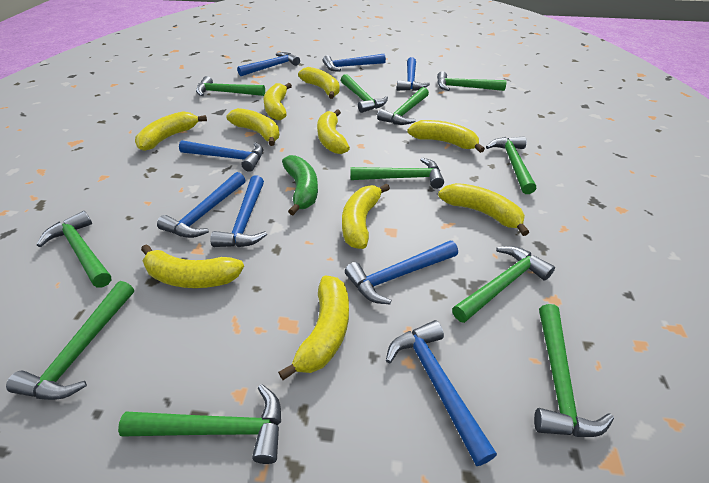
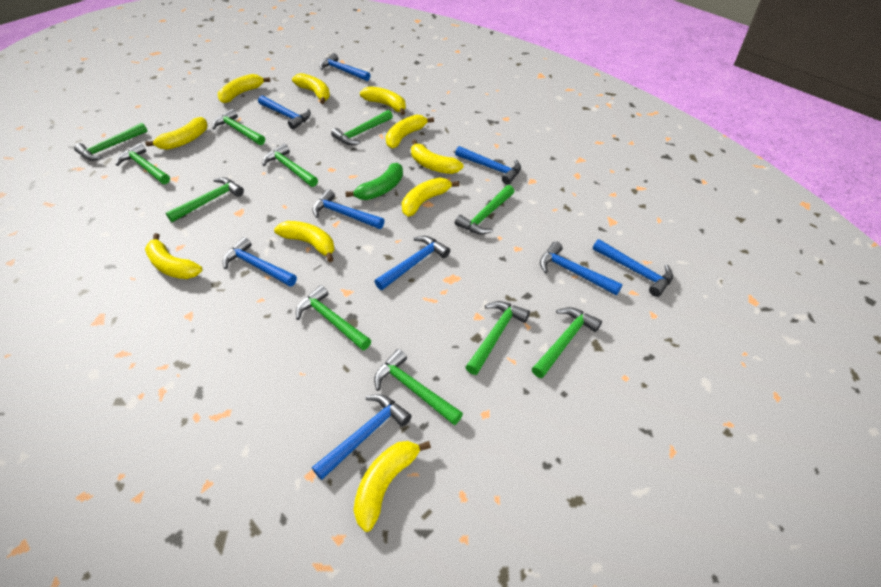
blue hammer: 8 -> 9

